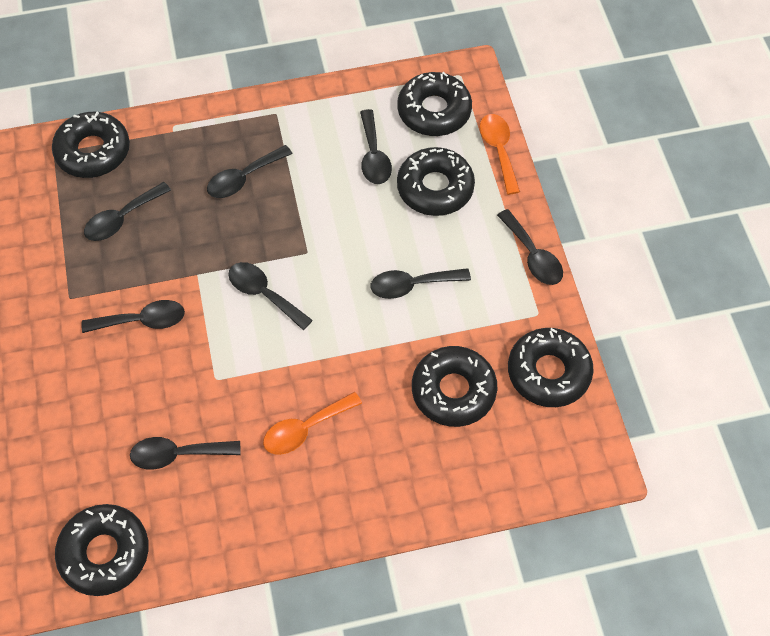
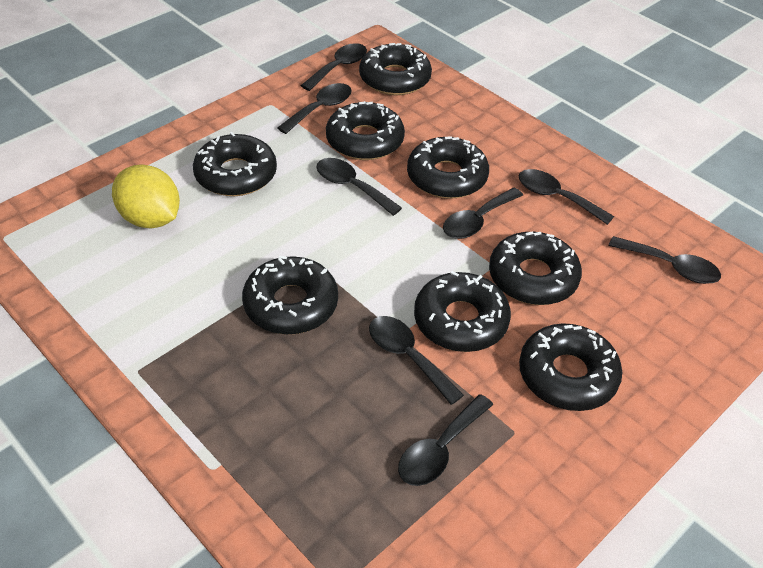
black donut: 6 -> 8
orange spoon: 2 -> 0
yellow lemon: 0 -> 1

